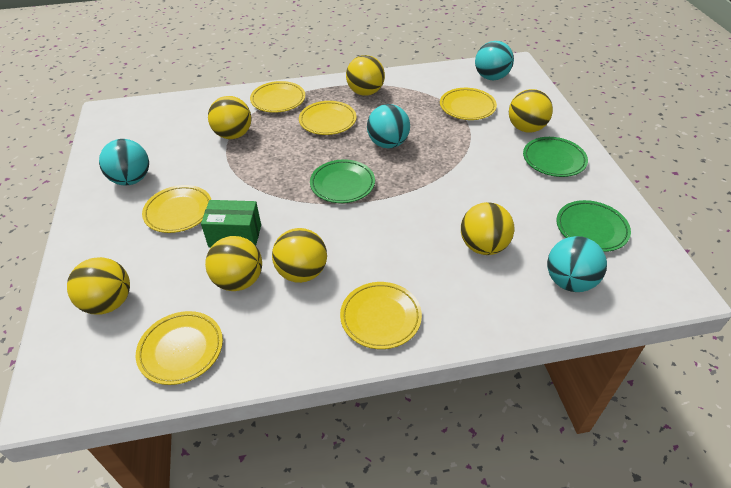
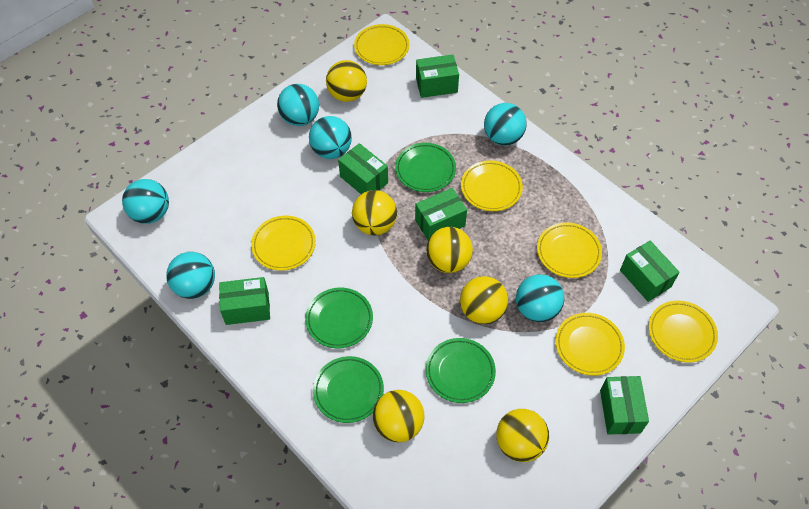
green box: 1 -> 6
green plate: 3 -> 4
turquoise ball: 4 -> 6
yellow ball: 7 -> 6

